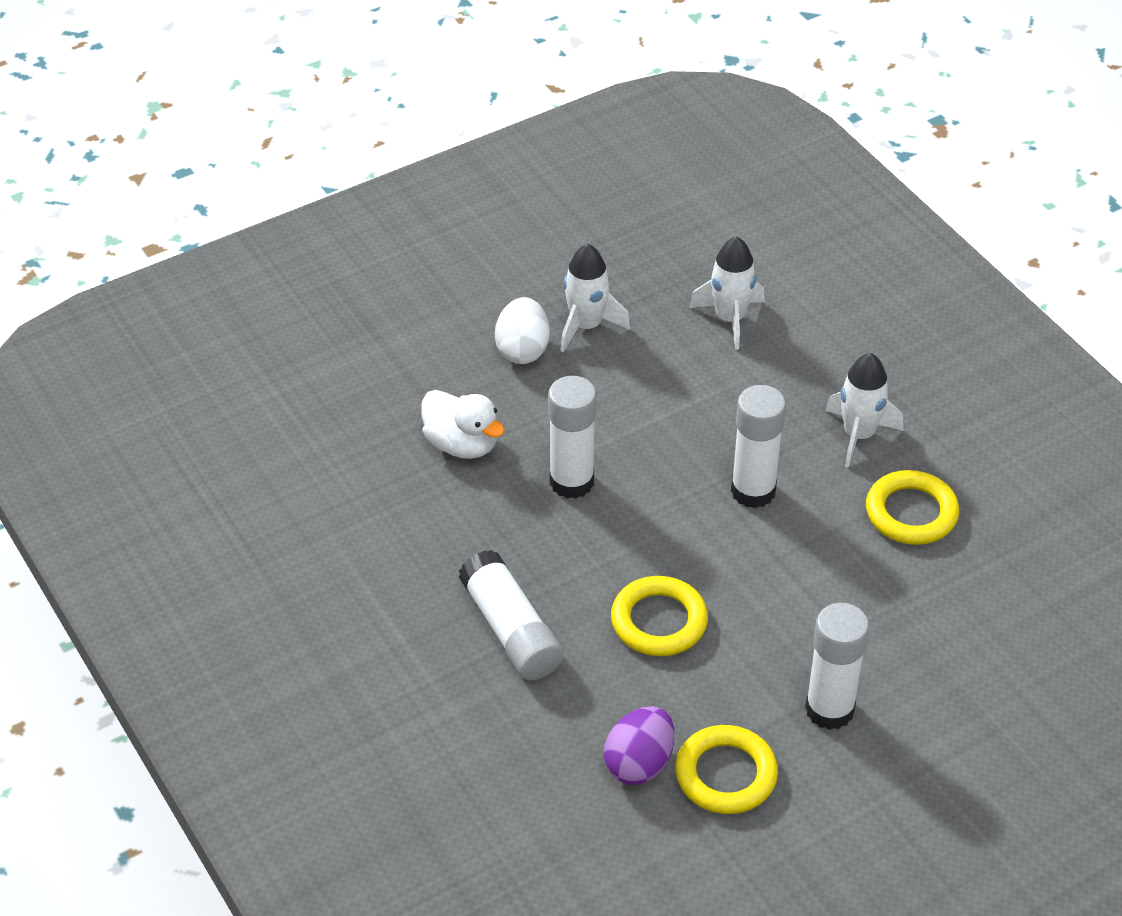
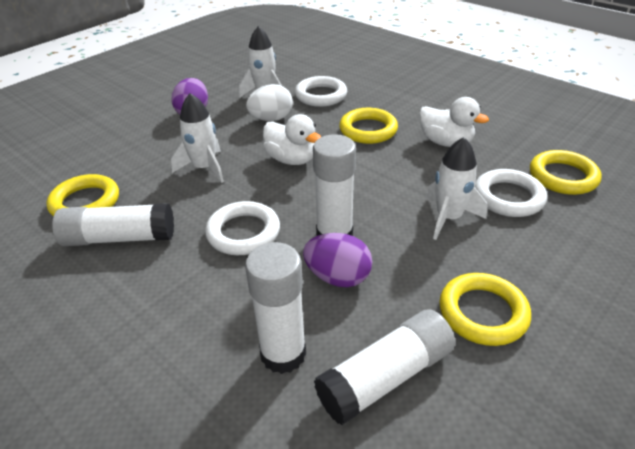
purple egg: 1 -> 2
white duck: 1 -> 2
white ring: 0 -> 3
yellow ring: 3 -> 4

